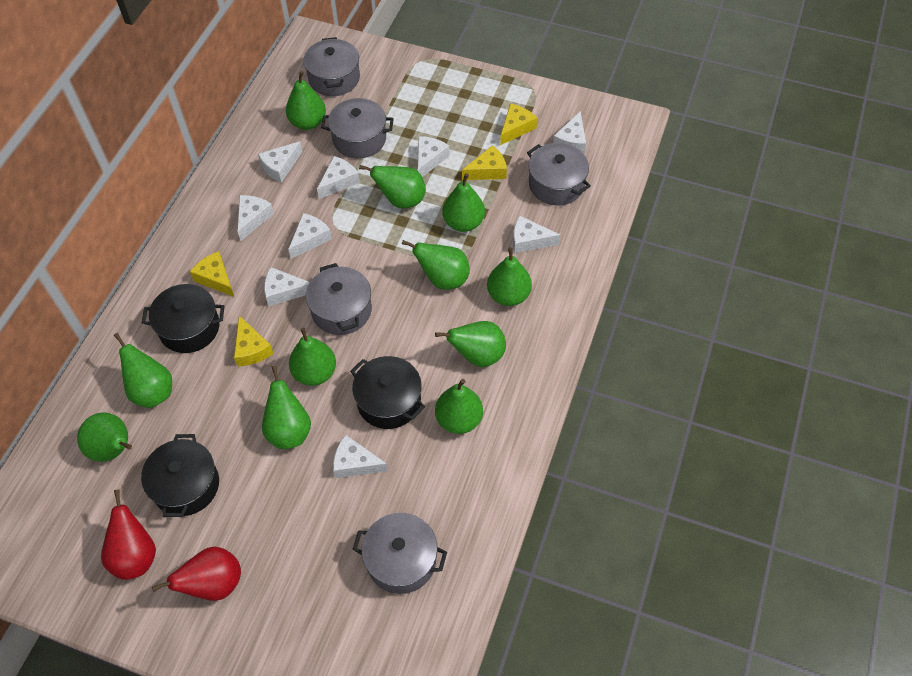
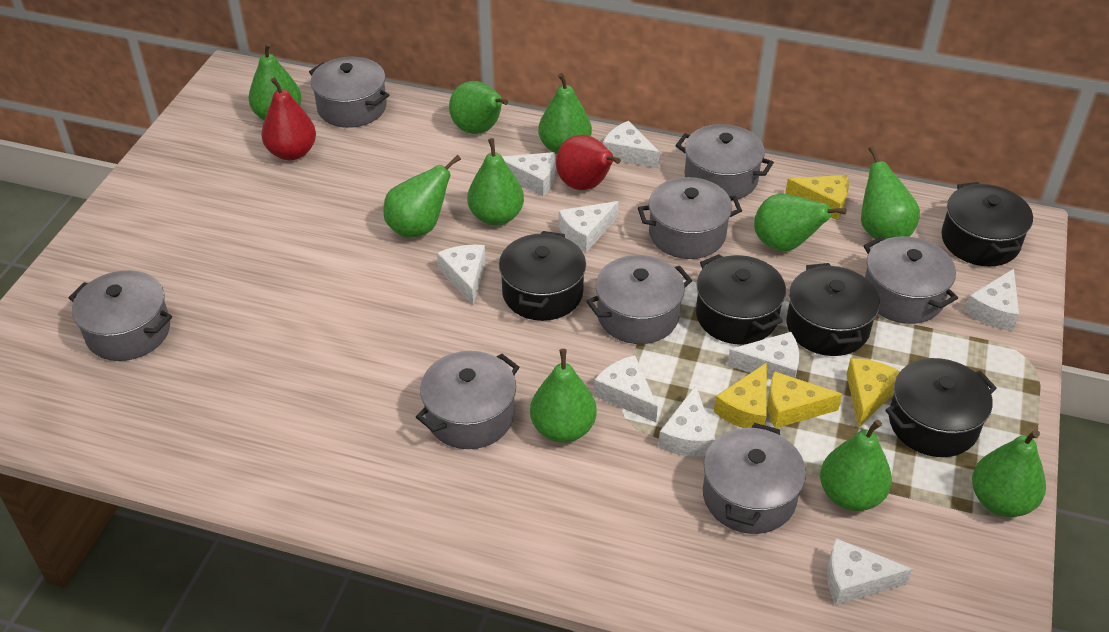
black pot: 3 -> 5
green pear: 11 -> 10
grey pot: 5 -> 8

